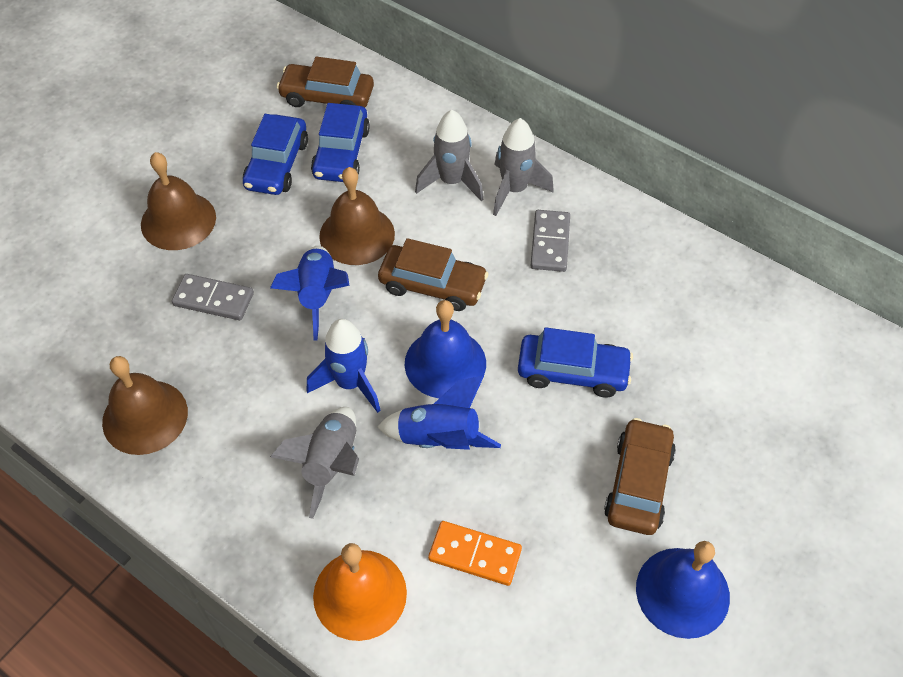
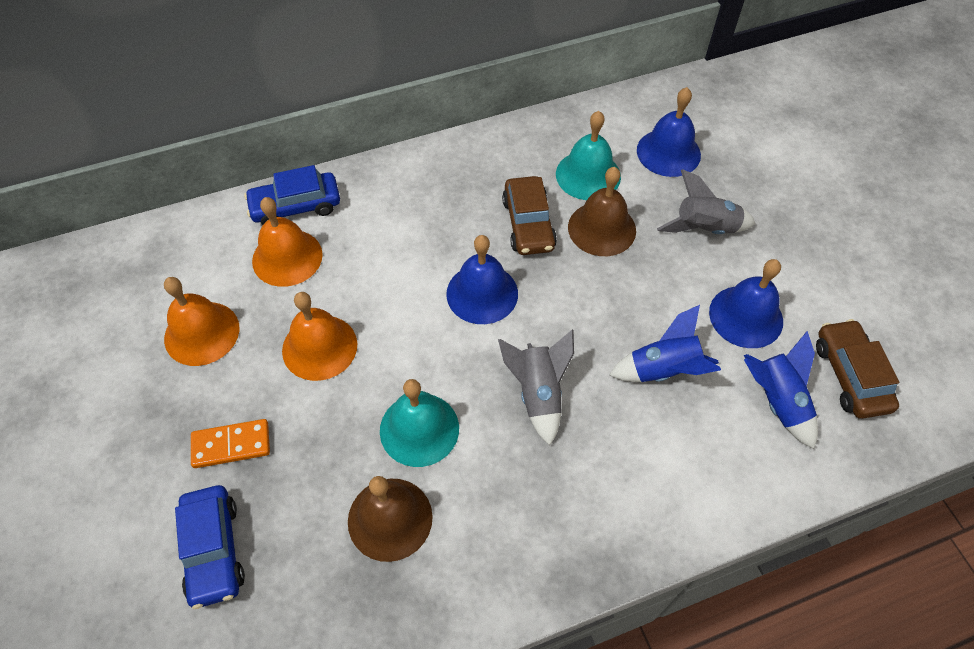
blue bell: 2 -> 3
blue car: 3 -> 2
blue rocket: 3 -> 2
brown bell: 3 -> 2
brown car: 3 -> 2
grey domino: 2 -> 0
grey rocket: 3 -> 2
orange bell: 1 -> 3
turquoise bell: 0 -> 2

